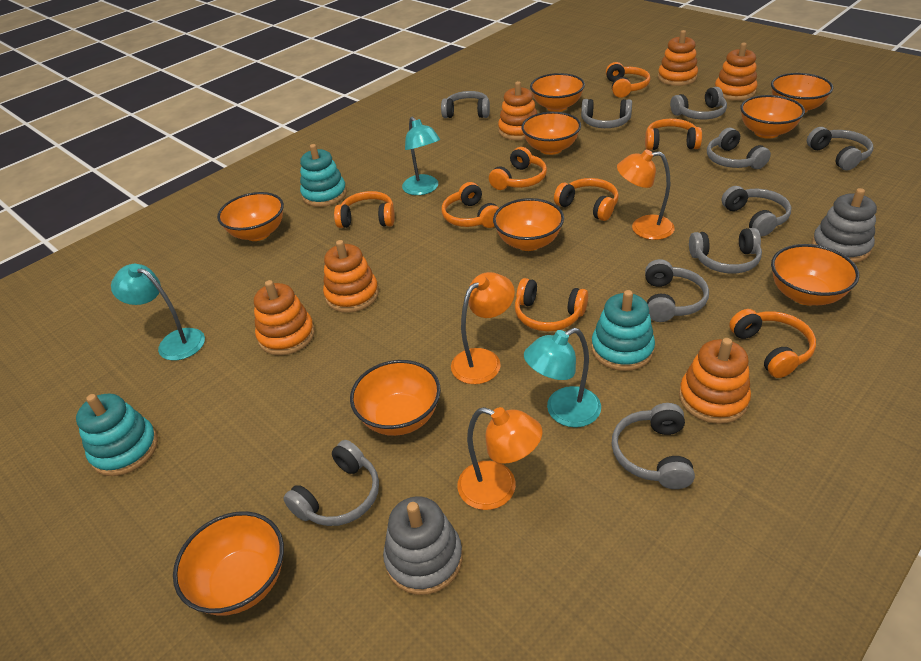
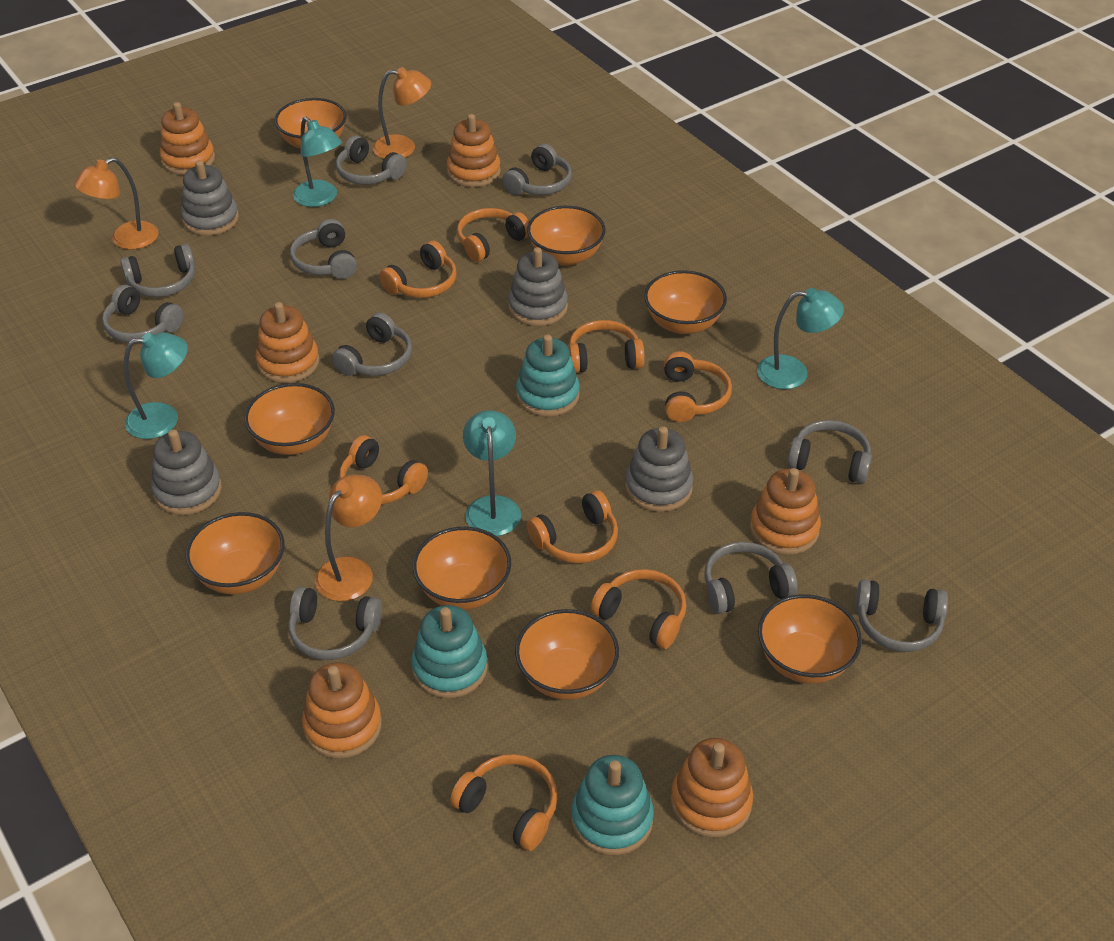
grey stacking toy: 2 -> 4
orange bowl: 9 -> 8
turquoise lamp: 3 -> 4

